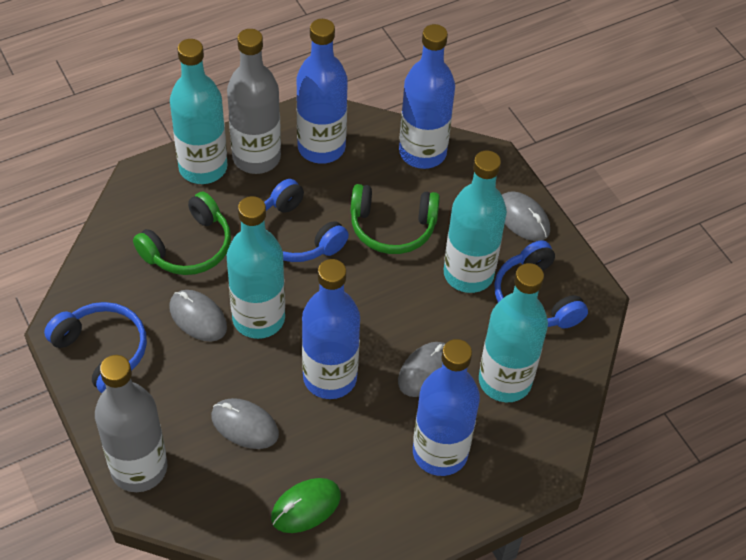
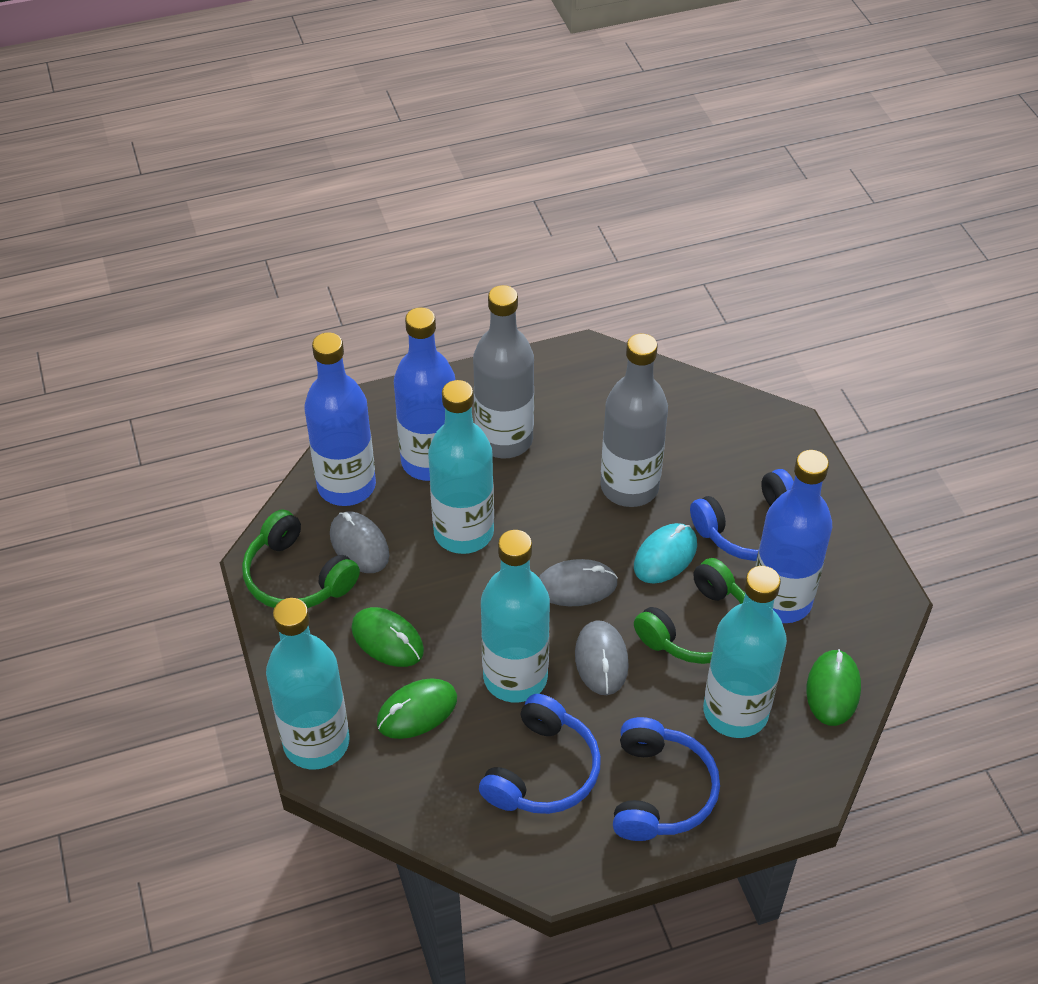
blue bottle: 4 -> 3
green mouse: 1 -> 3
grey mouse: 4 -> 3
turquoise mouse: 0 -> 1

